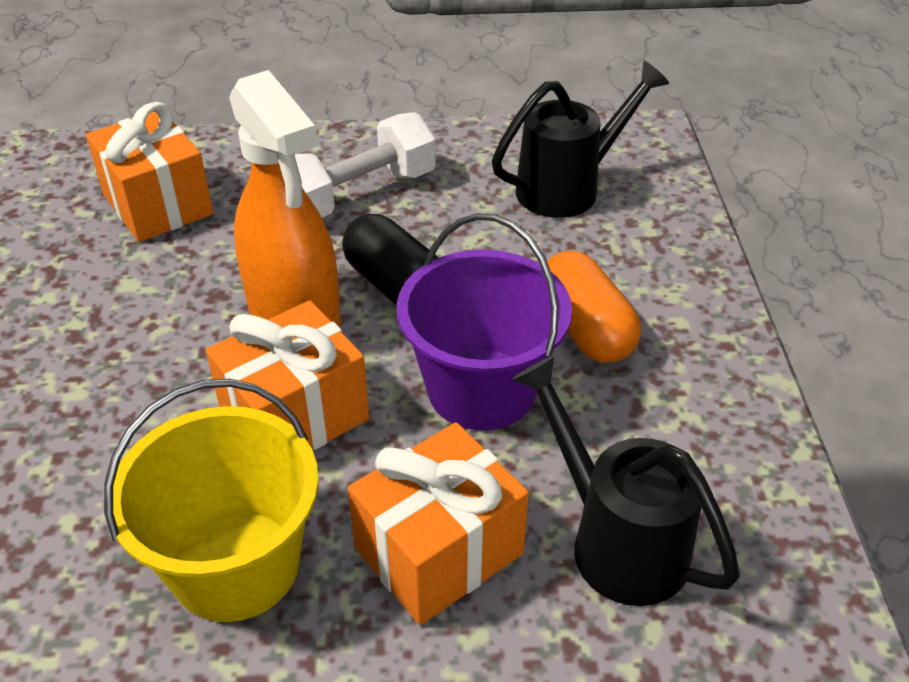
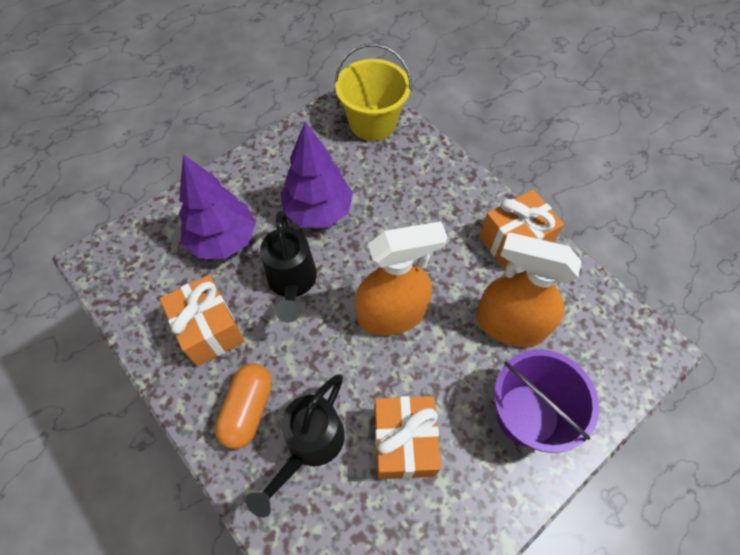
black capsule: 1 -> 0
orange spray bottle: 1 -> 2
purple tree: 0 -> 2
white dumbbell: 1 -> 0

